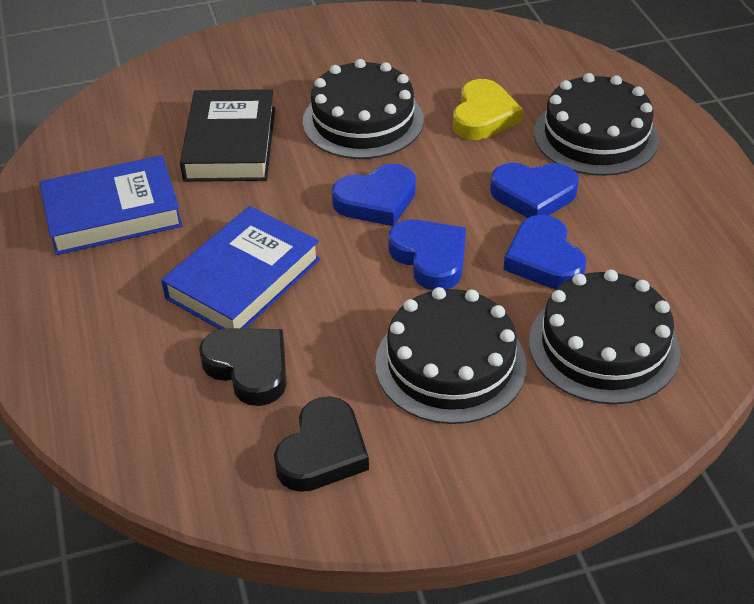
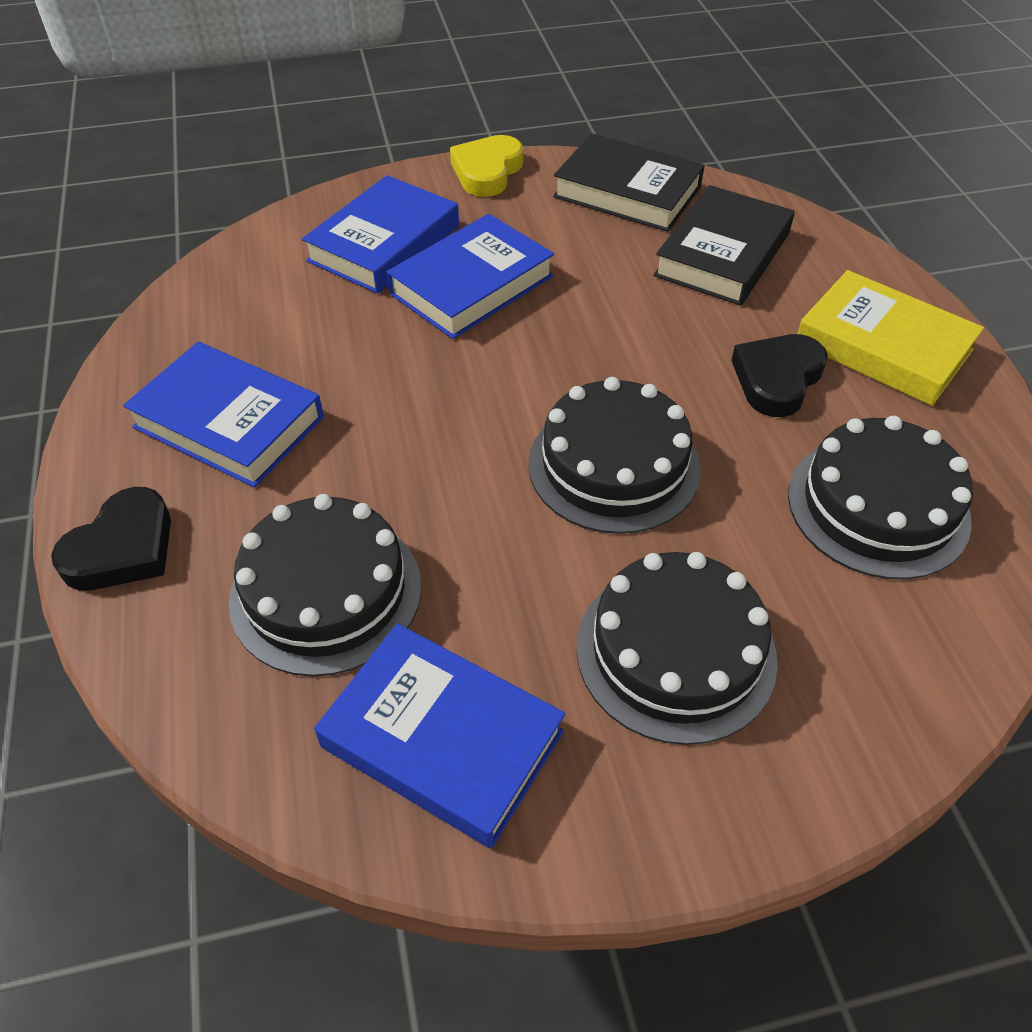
black book: 1 -> 2
blue book: 2 -> 4
blue heart: 4 -> 0
yellow book: 0 -> 1

